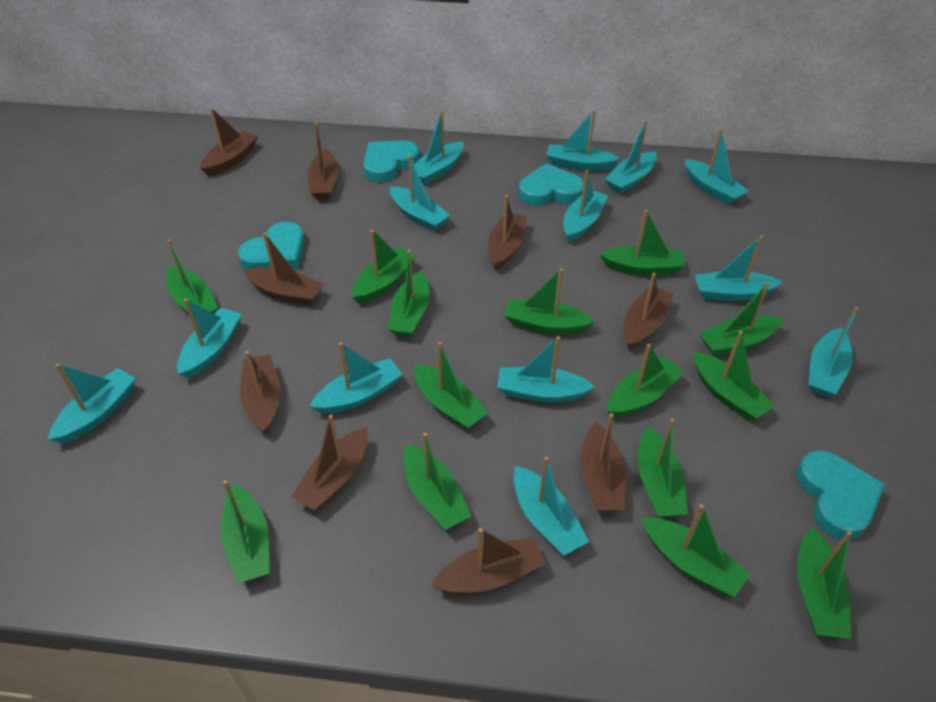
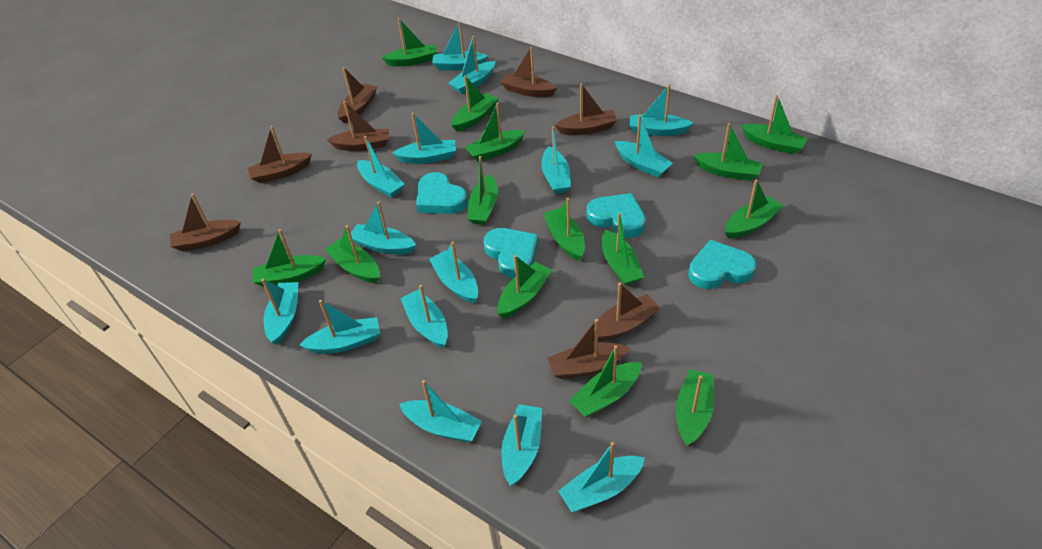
brown boat: 9 -> 8
turquoise boat: 13 -> 15

